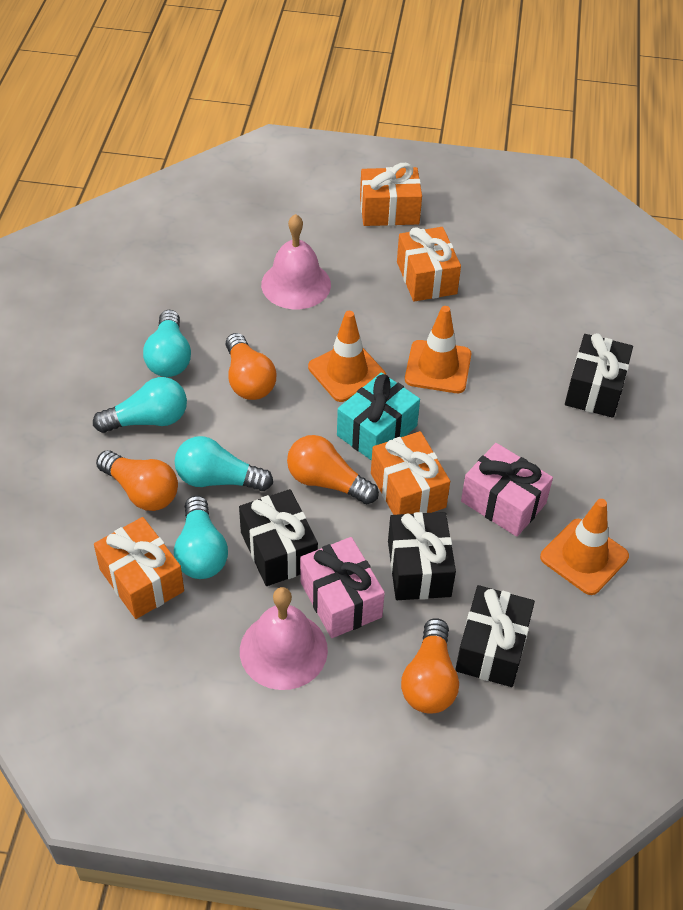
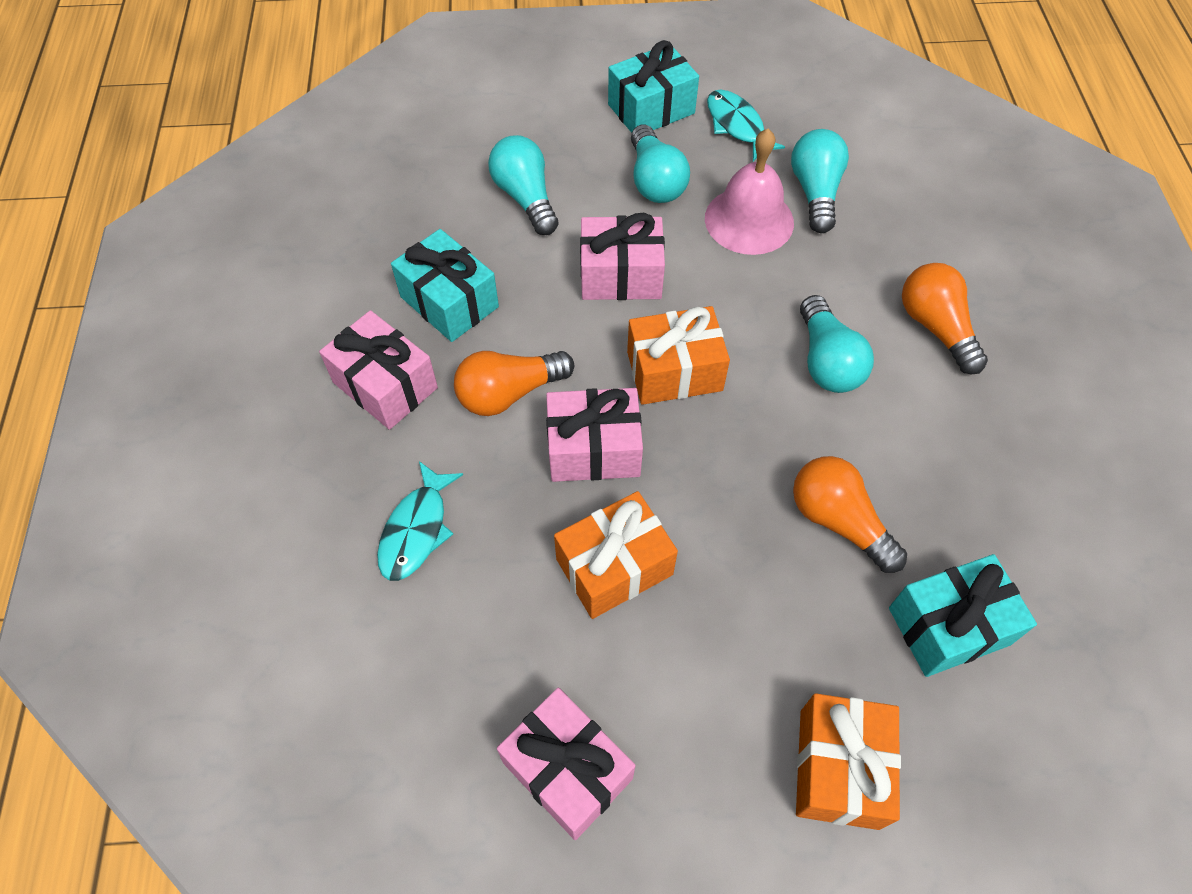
black gift: 4 -> 0
orange gift: 4 -> 3
orange light bulb: 4 -> 3
orange traffic cone: 3 -> 0
pink bell: 2 -> 1
pink gift: 2 -> 4
turquoise fish: 0 -> 2
turquoise gift: 1 -> 3

